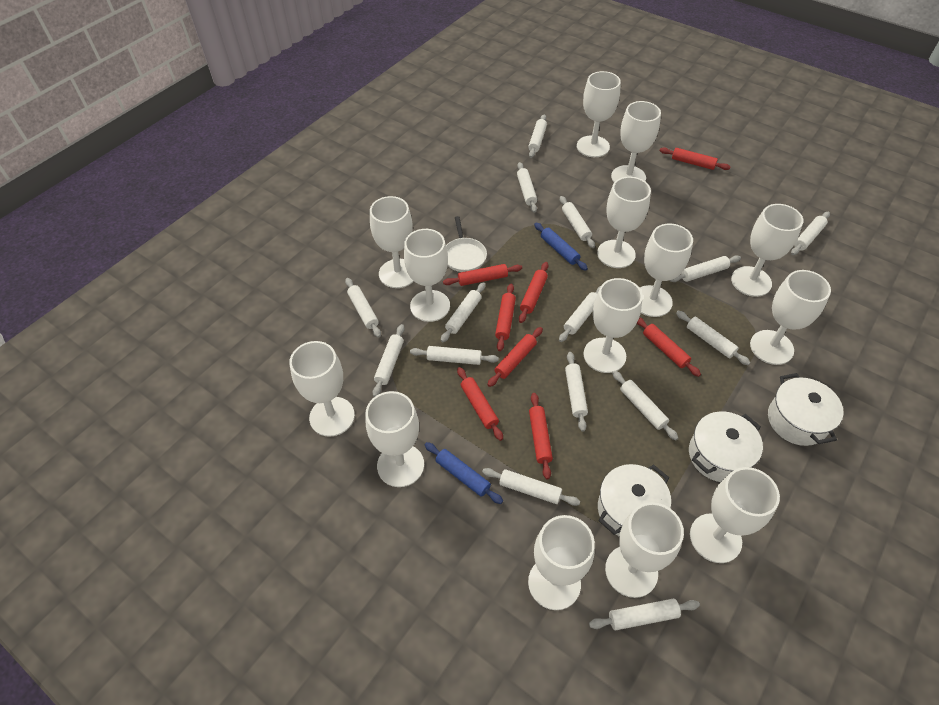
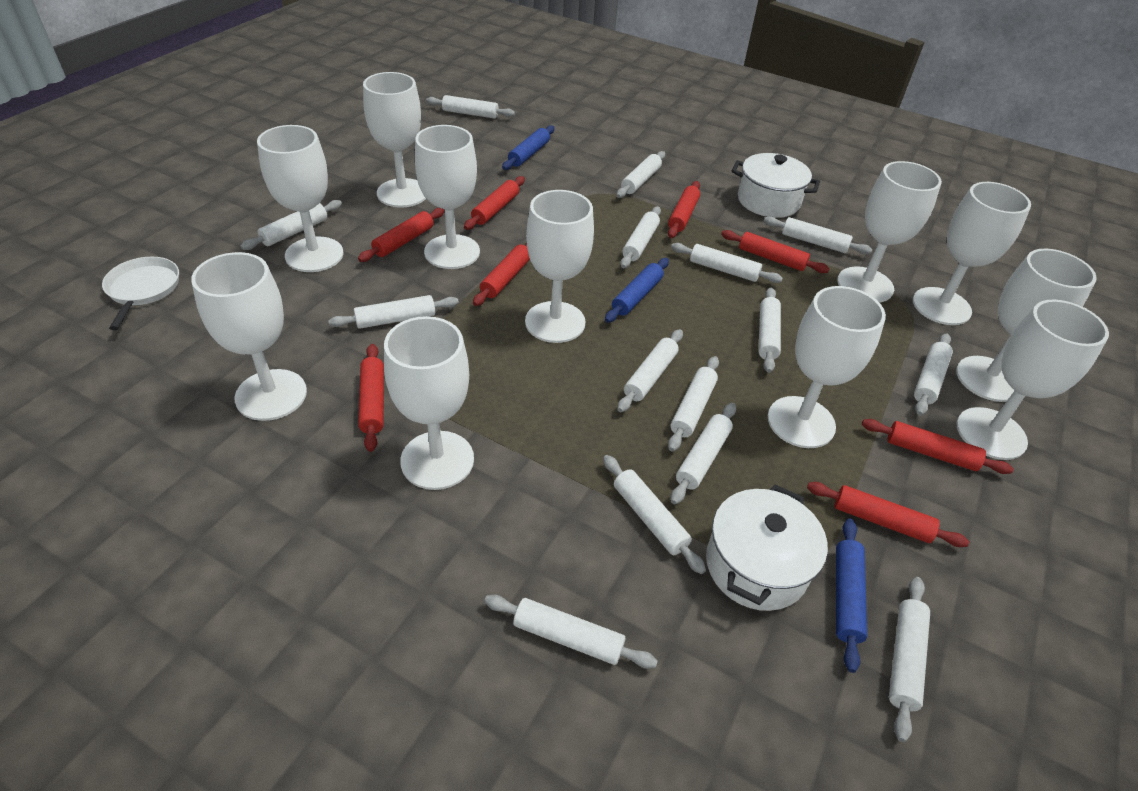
blue rolling pin: 2 -> 3
white goblet: 14 -> 11
white pot: 3 -> 2

